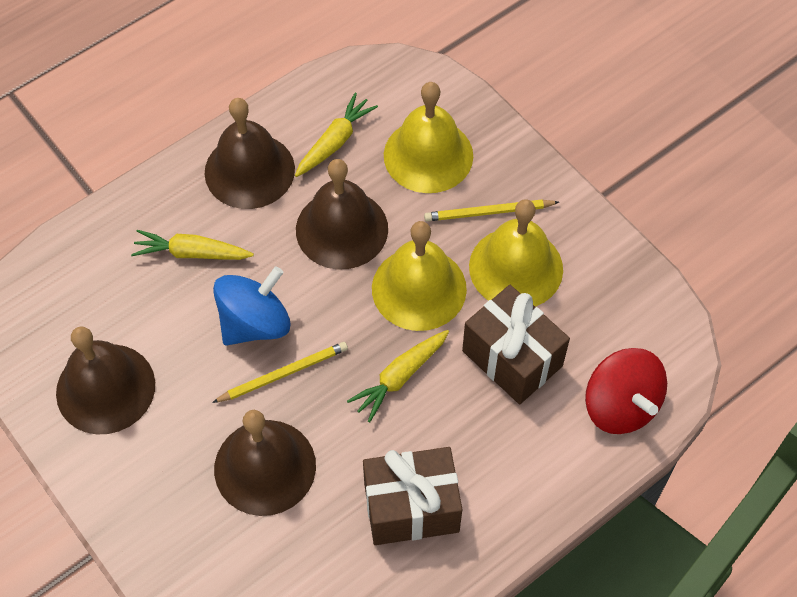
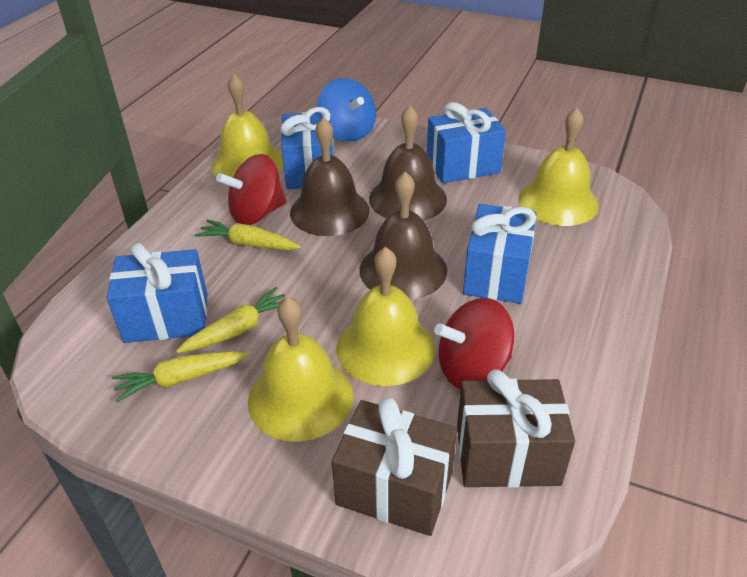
blue gift: 0 -> 4
brown bell: 4 -> 3
red spinning top: 1 -> 2
yellow bell: 3 -> 4
yellow pencil: 2 -> 0

